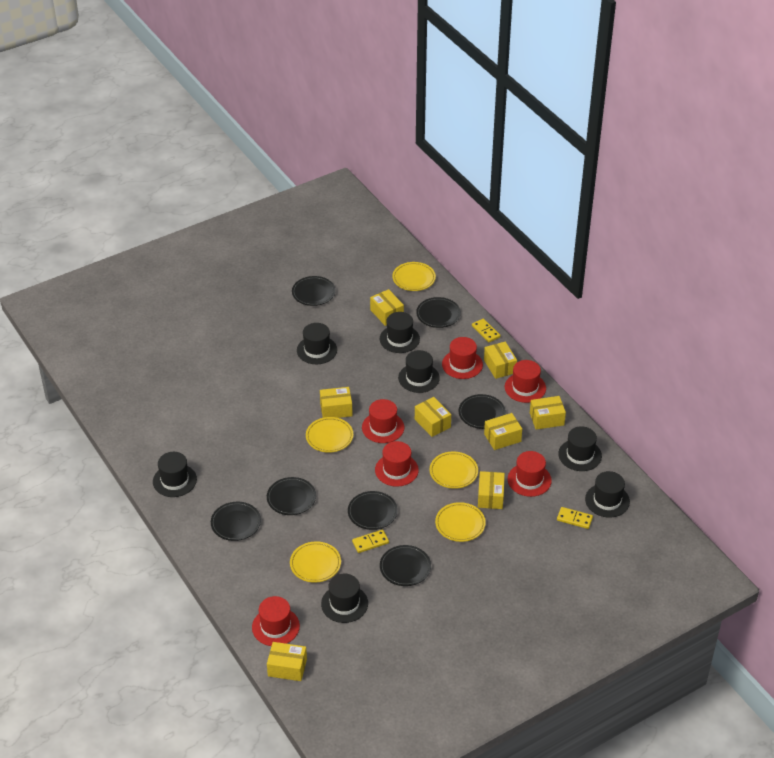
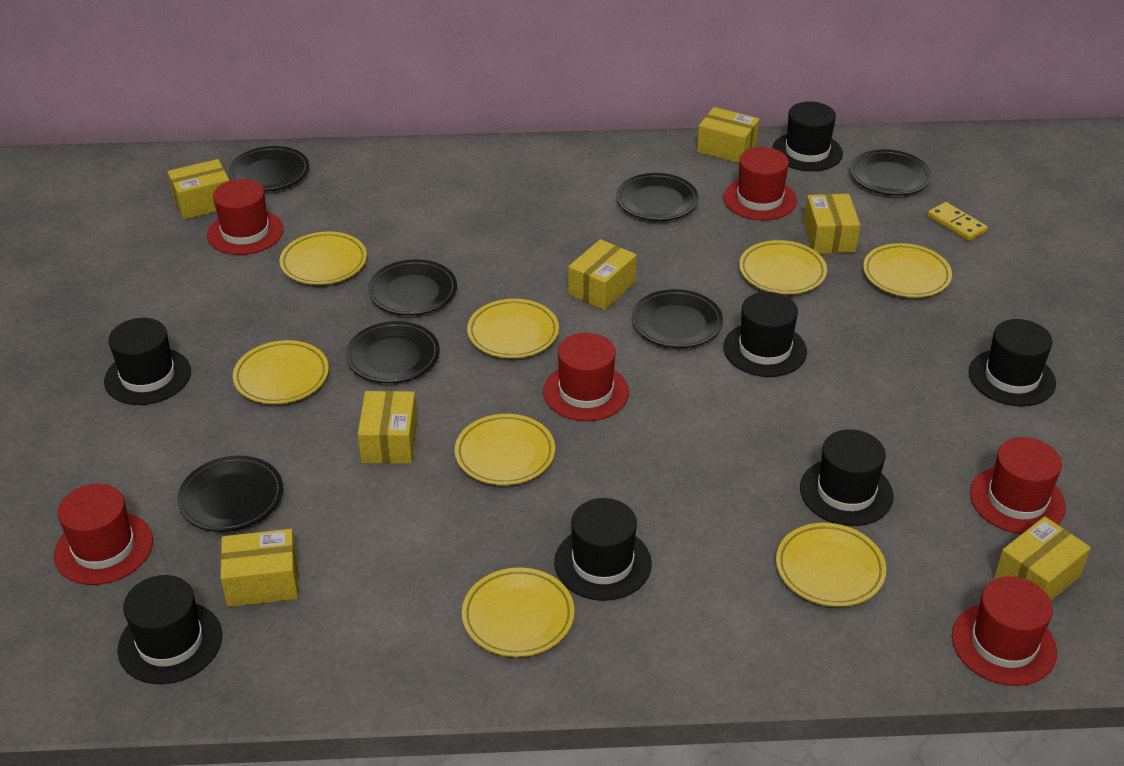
yellow box: 8 -> 7
yellow domino: 3 -> 1
yellow plate: 5 -> 8

